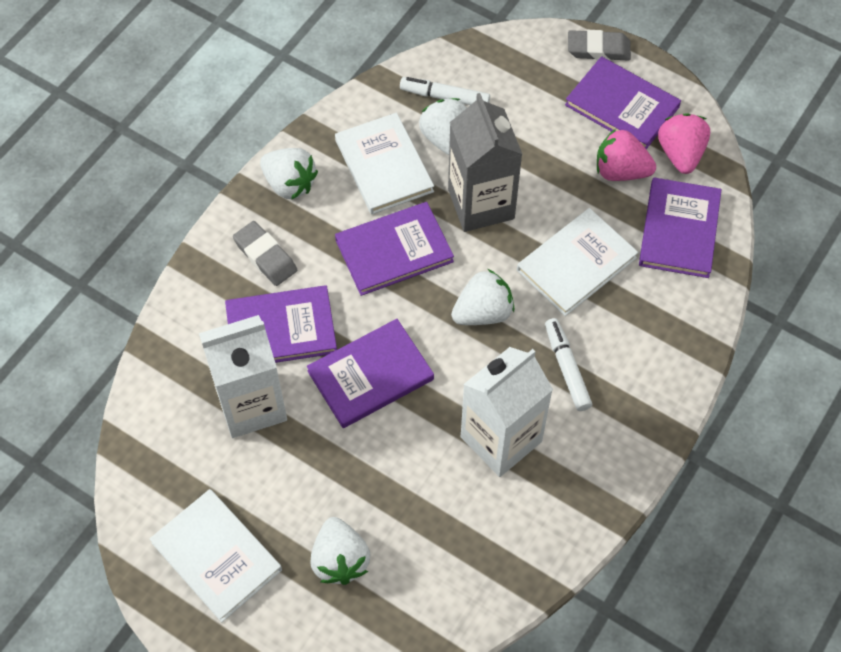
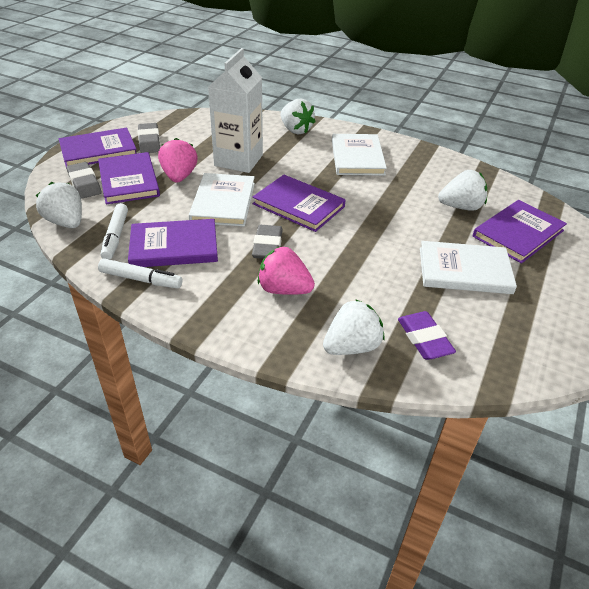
grey carton: 1 -> 0
grey eraser: 2 -> 3
purple eraser: 0 -> 1
white carton: 2 -> 1

